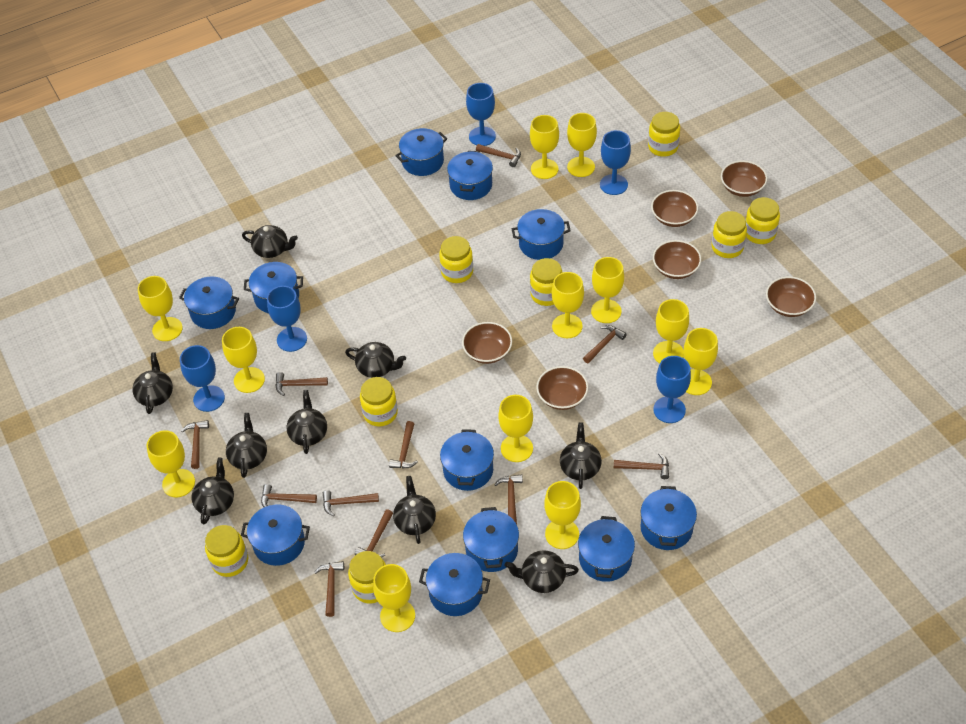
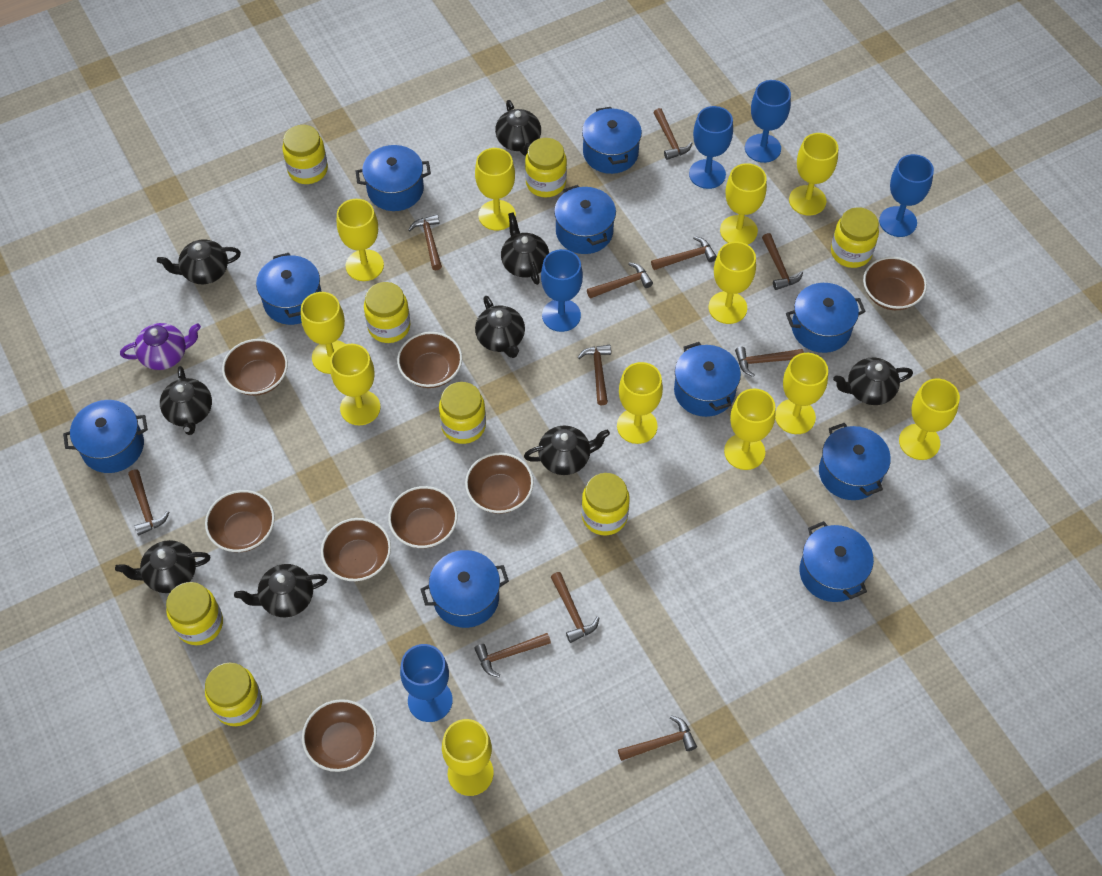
blue pot: 11 -> 10
brown bowl: 6 -> 8
purple teapot: 0 -> 1

